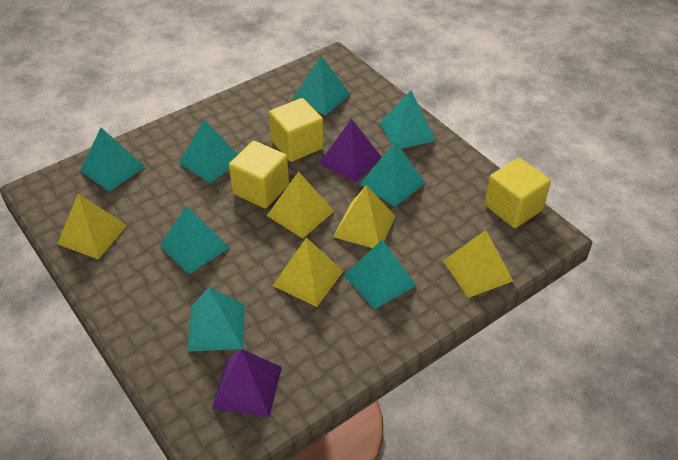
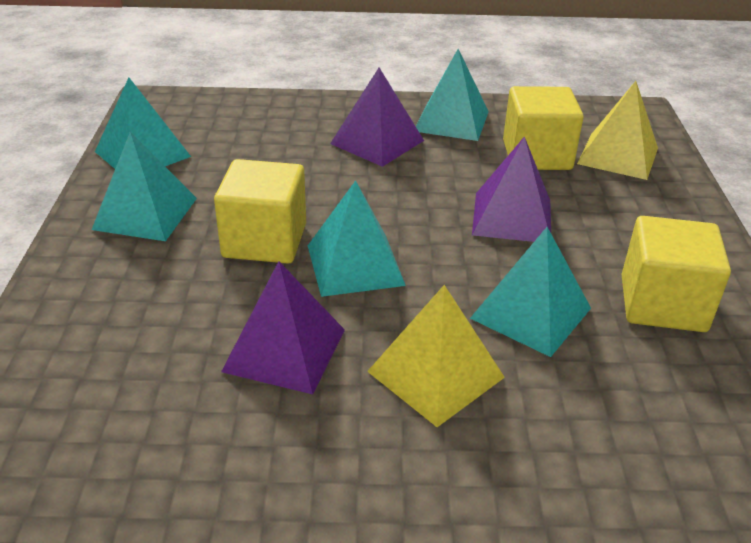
purple pyramid: 2 -> 3
turquoise pyramid: 8 -> 5
yellow pyramid: 5 -> 2

